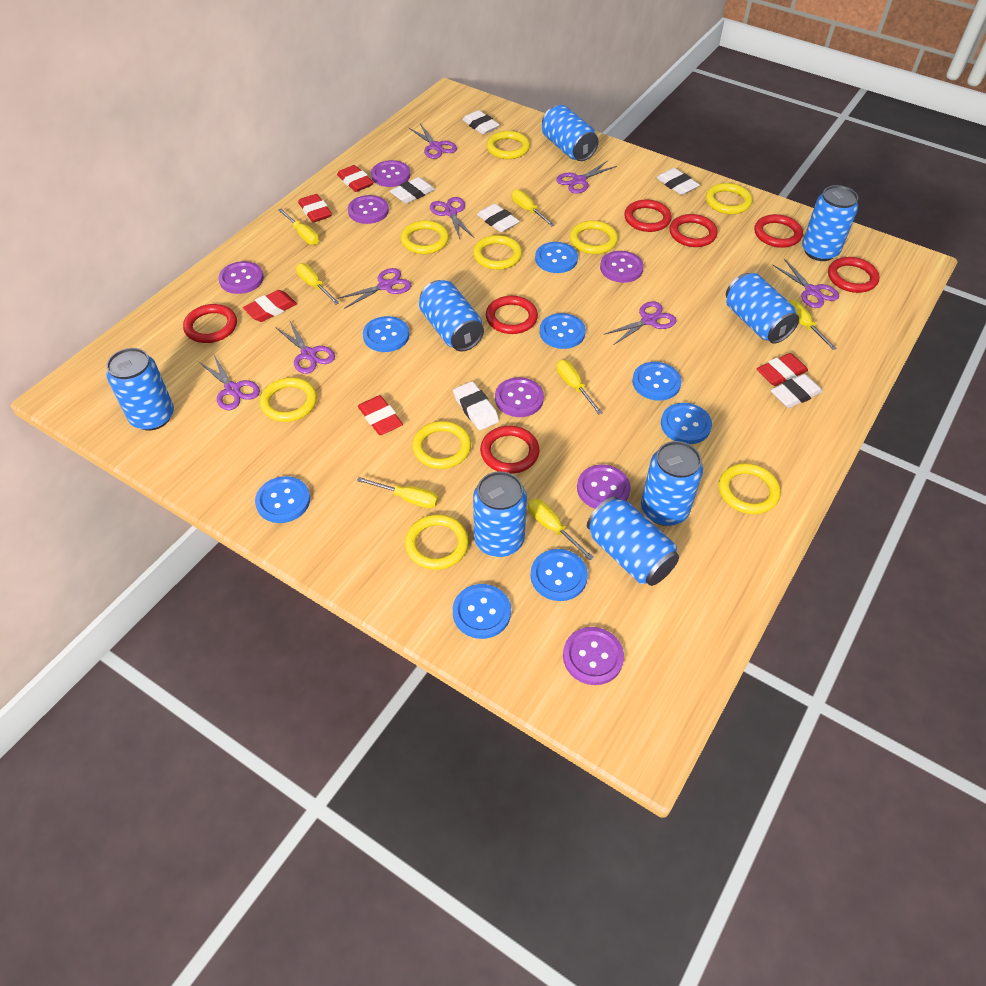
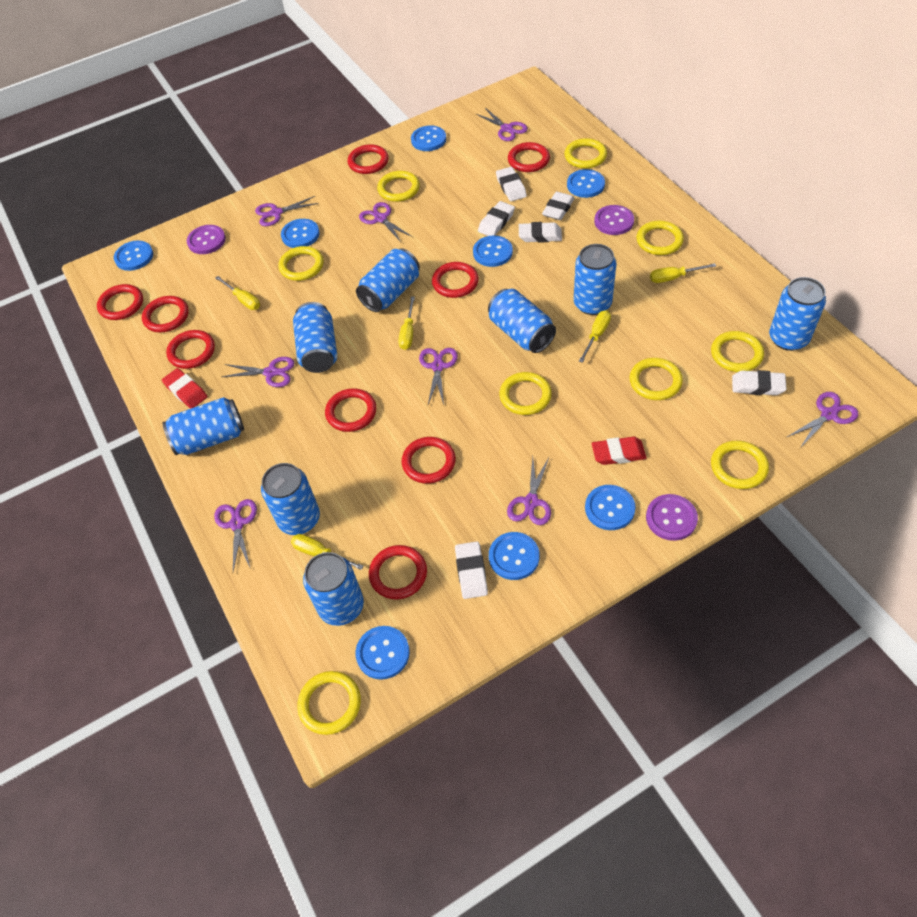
purple button: 7 -> 3
red eraser: 5 -> 2
red ring: 7 -> 9
yellow screwdriver: 7 -> 5

